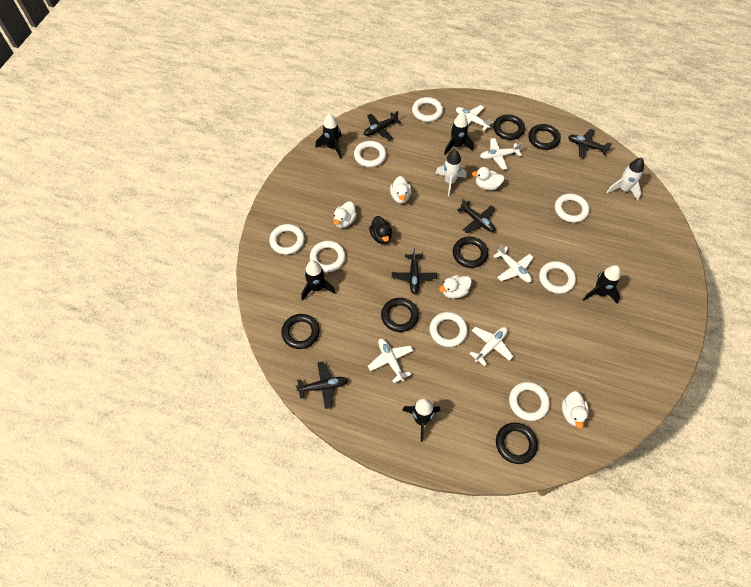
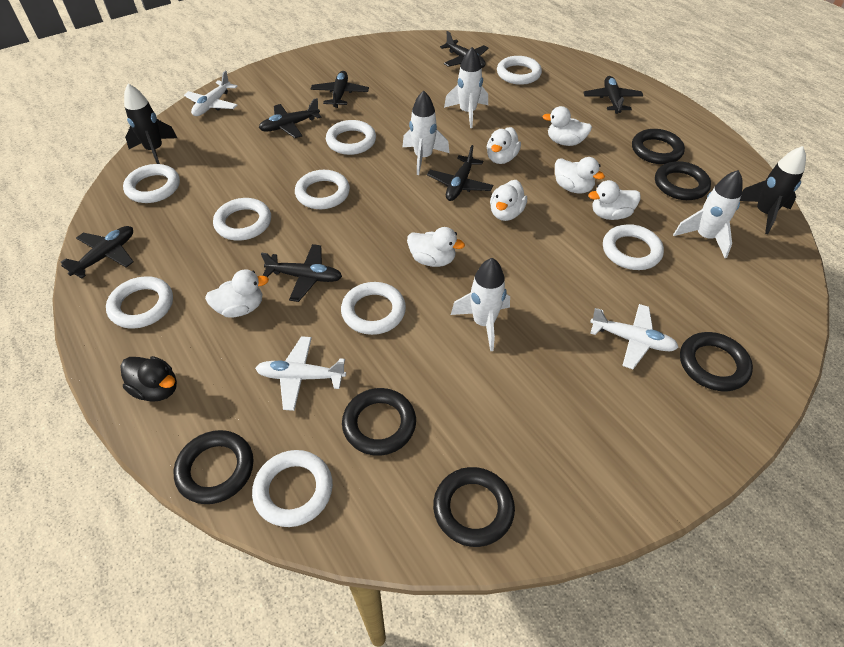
black plane: 5 -> 7
black rocket: 5 -> 2
white duck: 5 -> 7
white plane: 5 -> 3
white ring: 8 -> 9
white rocket: 2 -> 4

